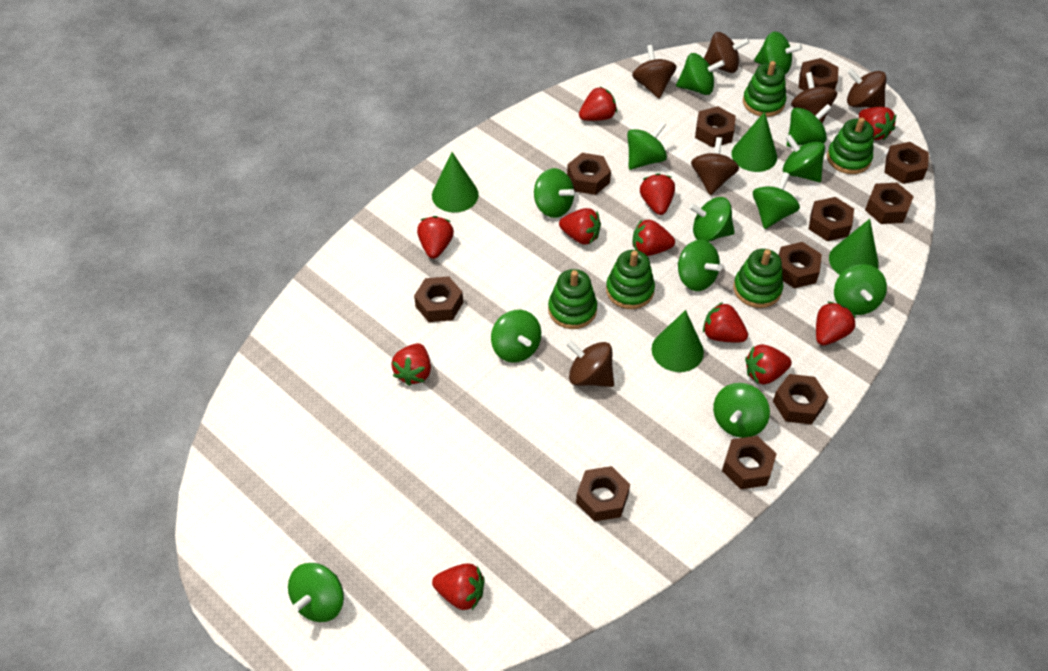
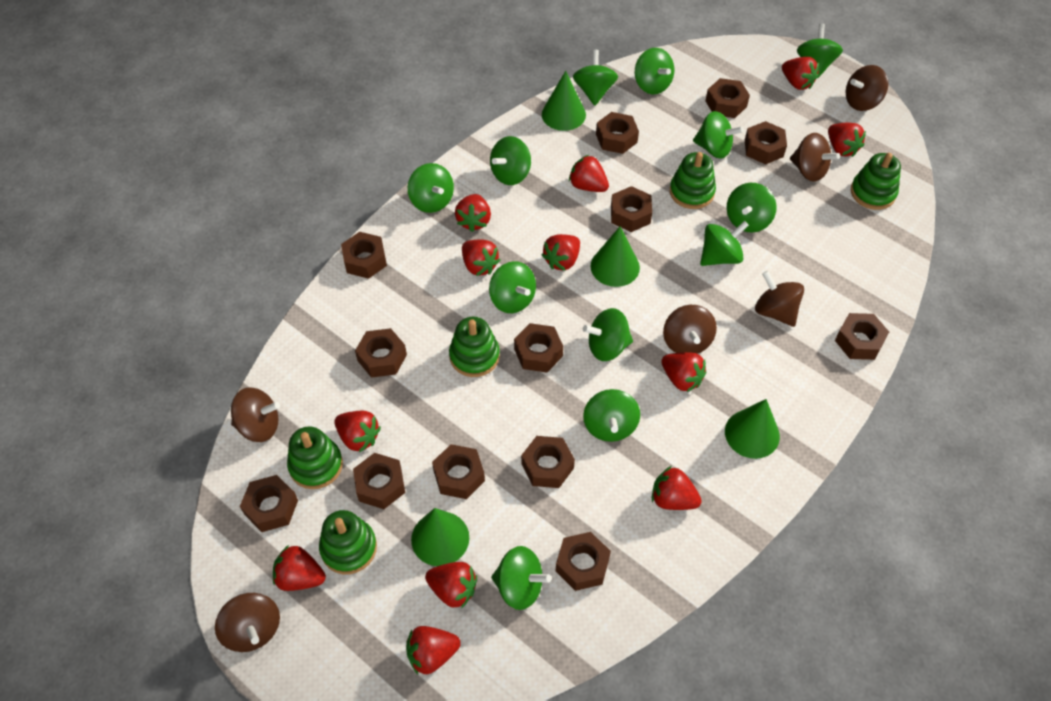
brown nut: 11 -> 13
green spinning top: 13 -> 12
red strawberry: 11 -> 12

